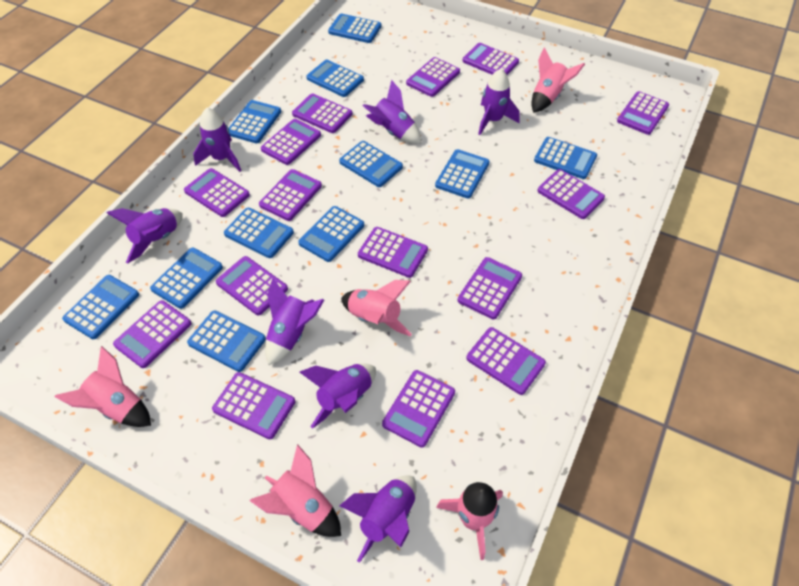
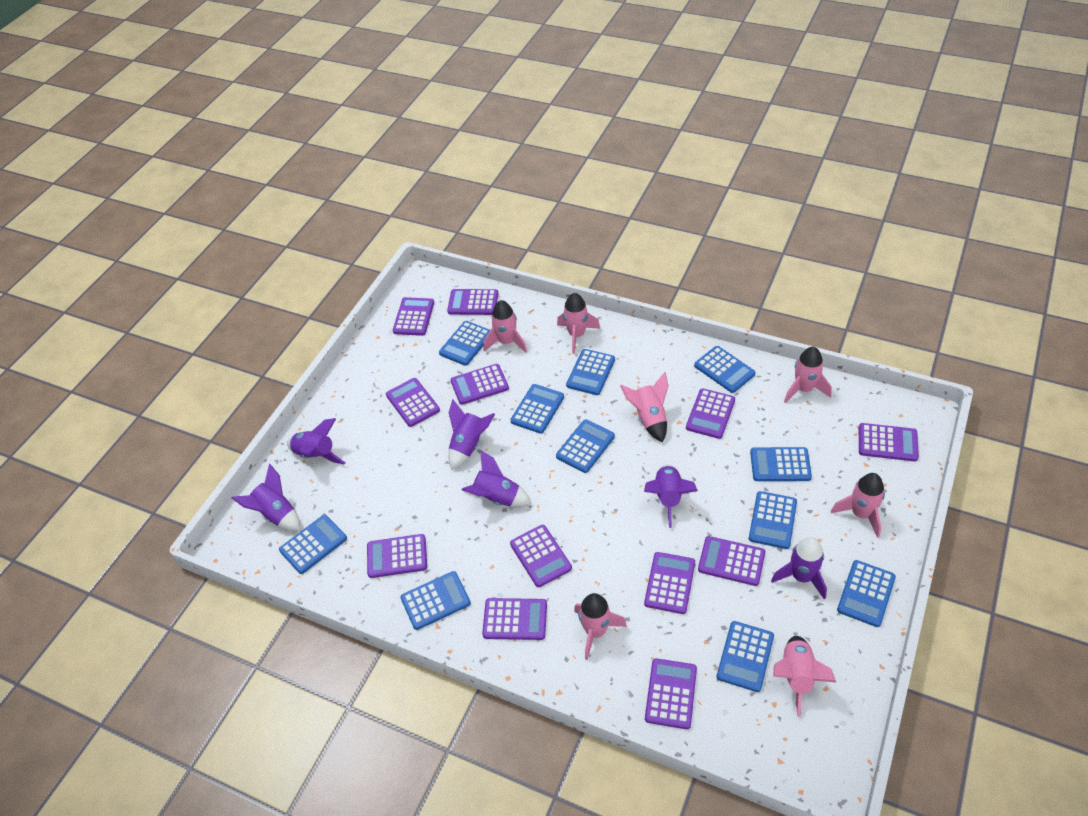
pink rocket: 5 -> 7
purple calculator: 15 -> 12
purple rocket: 7 -> 6

